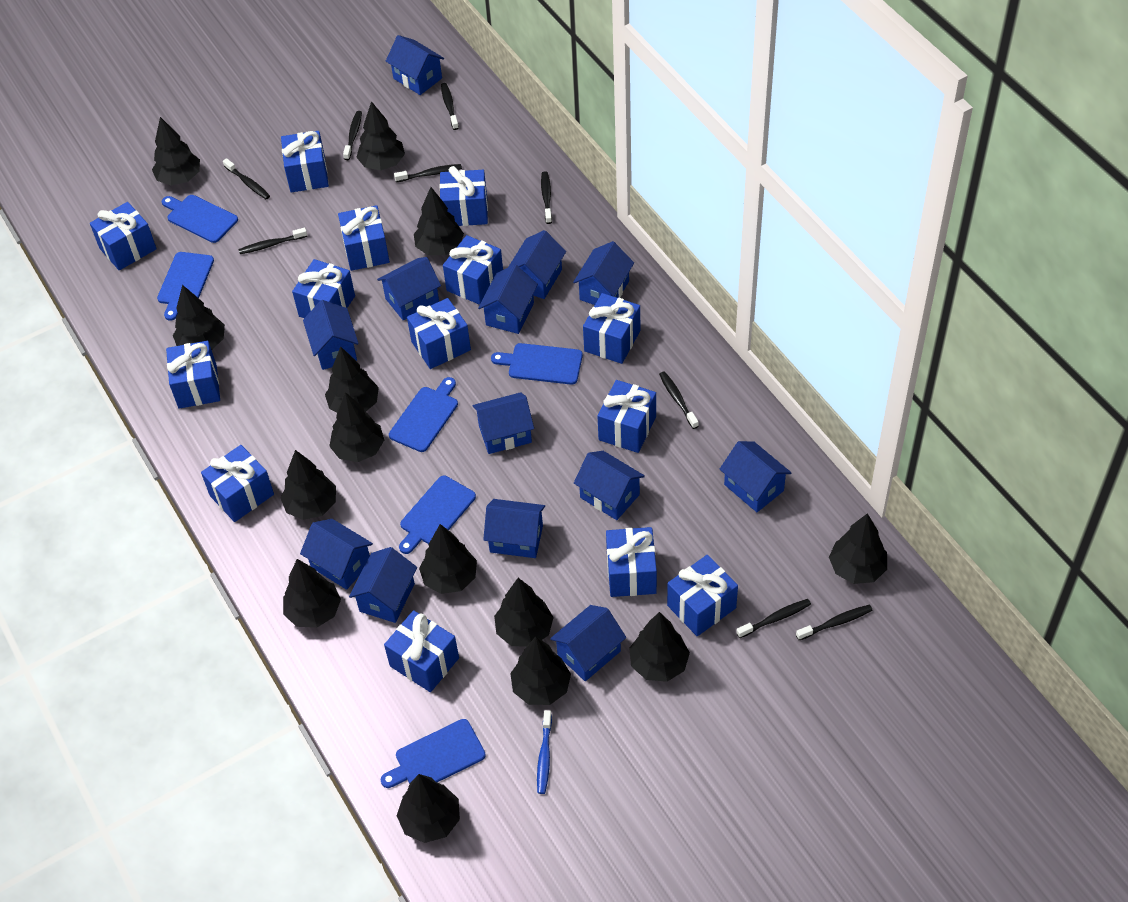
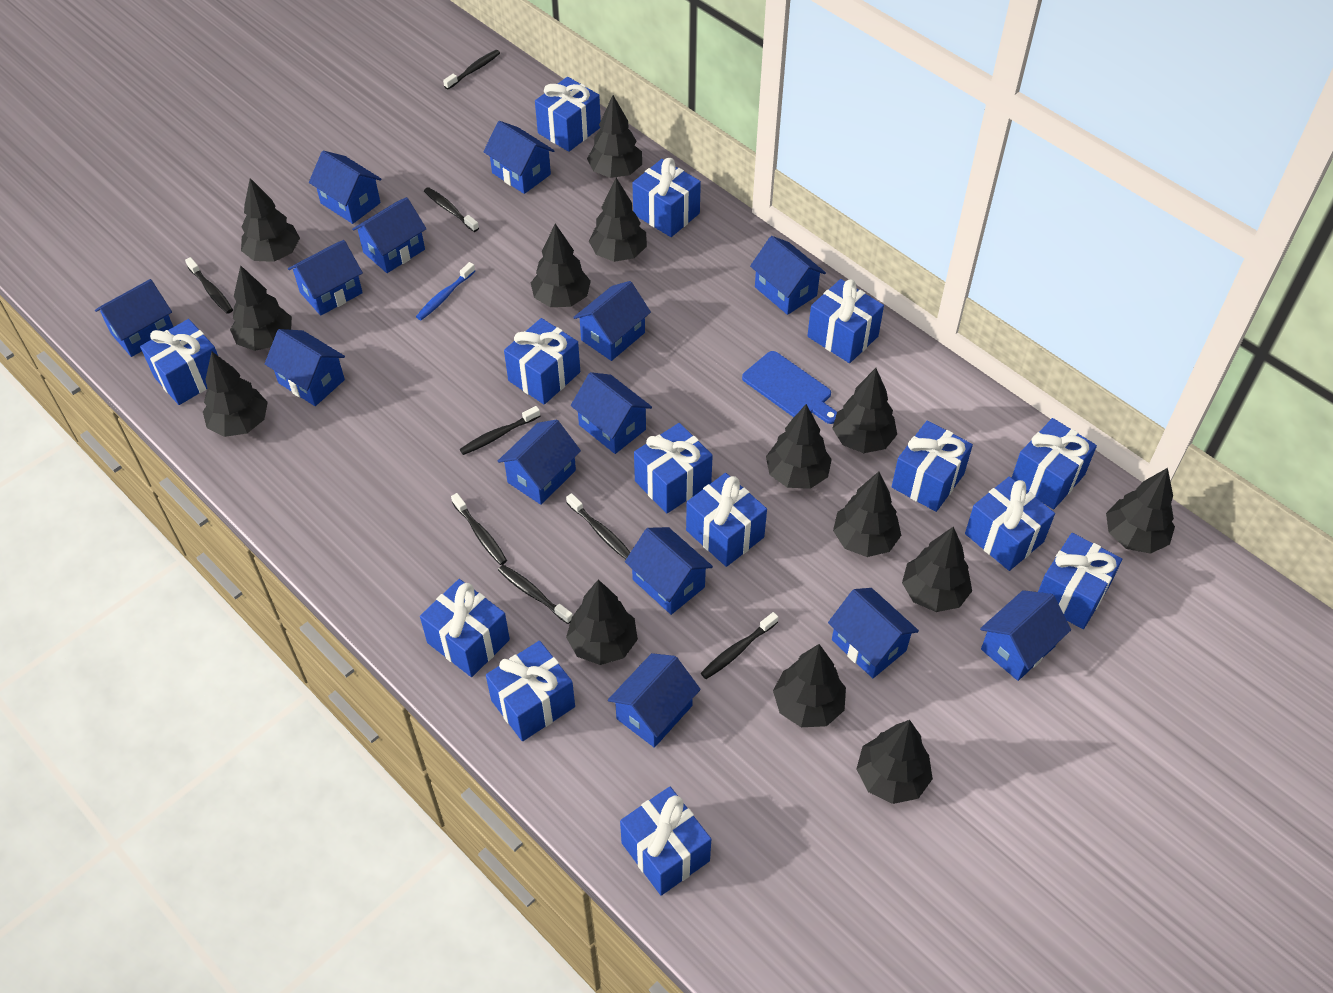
black toothbrush: 9 -> 8
blue cutting board: 6 -> 1
blue house: 13 -> 14

